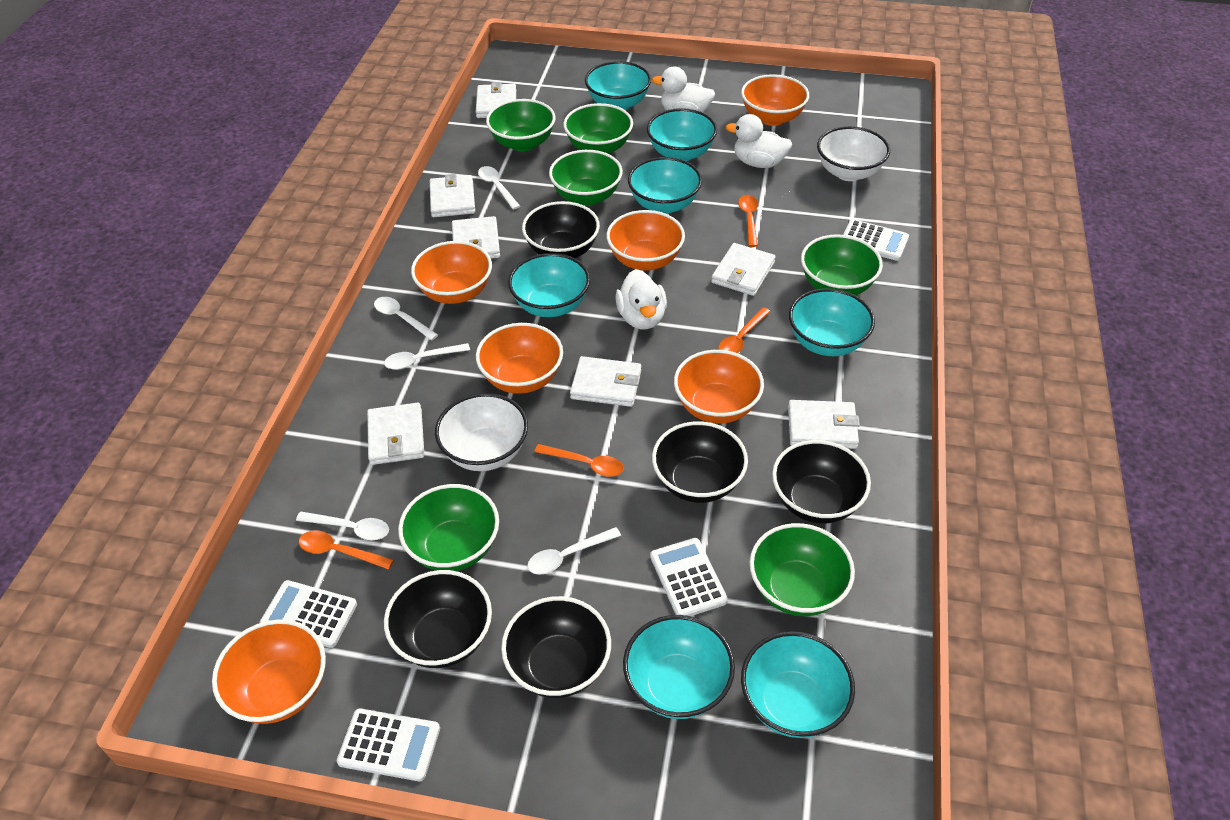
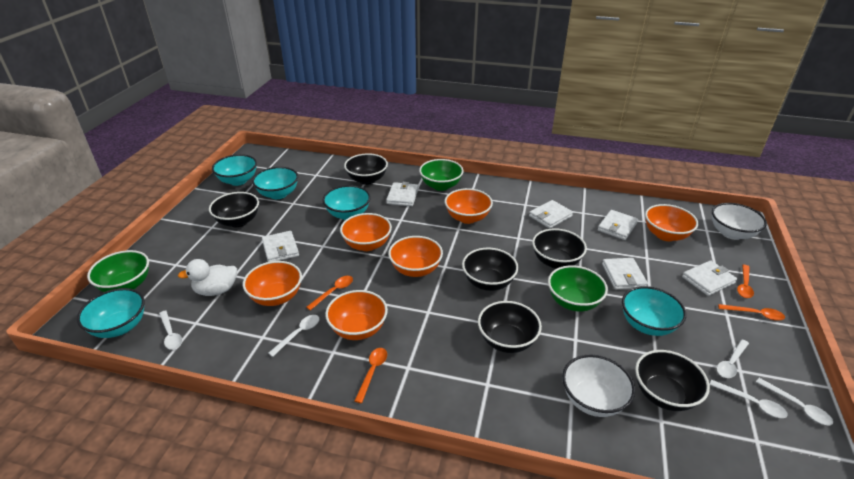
black bowl: 5 -> 6
green bowl: 6 -> 3
turquoise bowl: 7 -> 5
white calculator: 4 -> 0
white duck: 3 -> 1
white wallet: 7 -> 6

